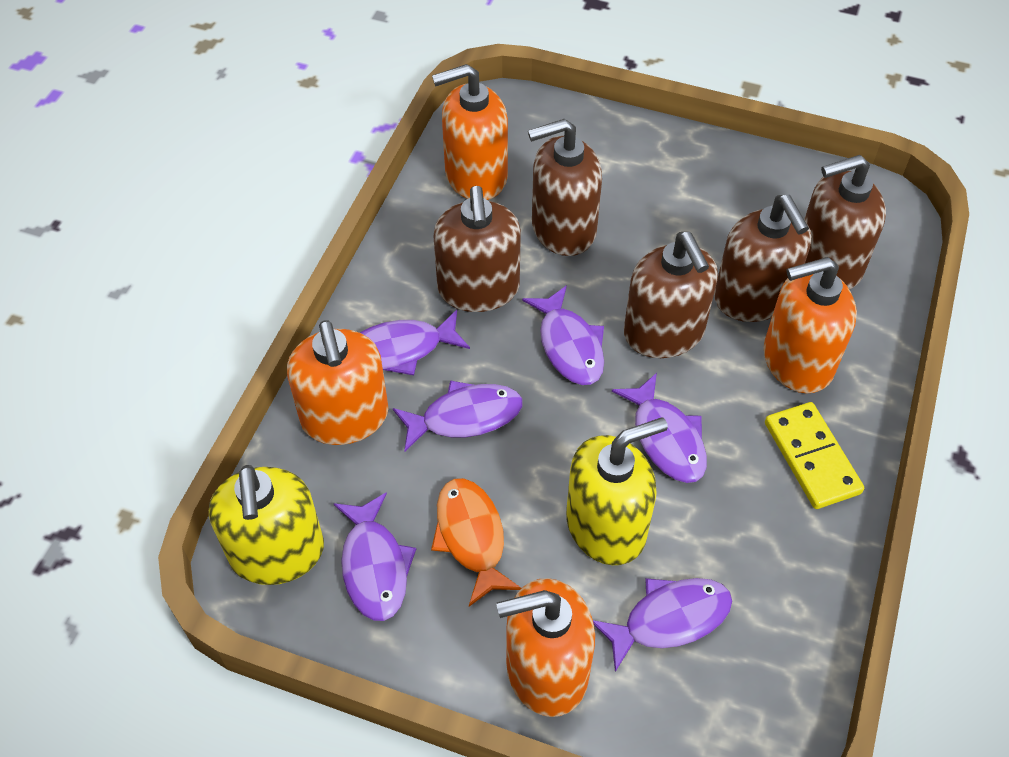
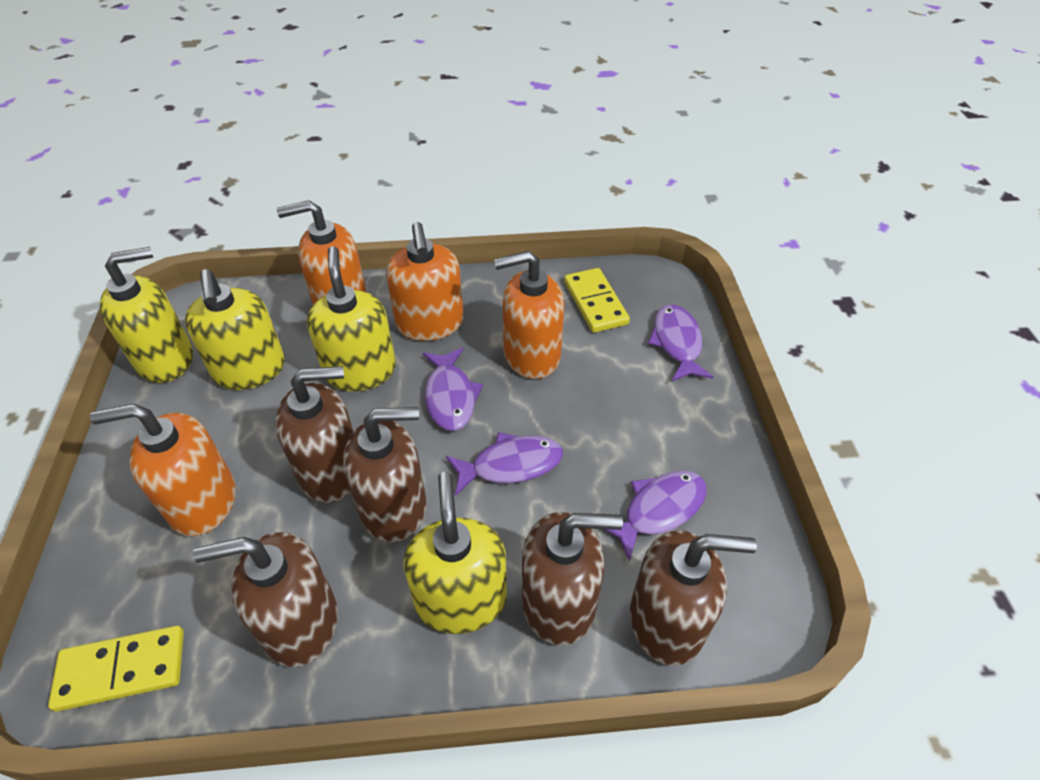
orange fish: 1 -> 0
purple fish: 6 -> 4
yellow domino: 1 -> 2
yellow soap dispenser: 2 -> 4

